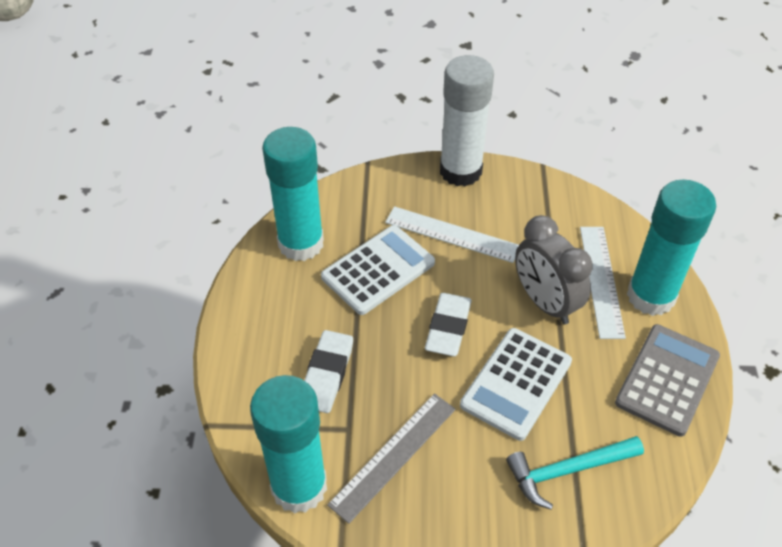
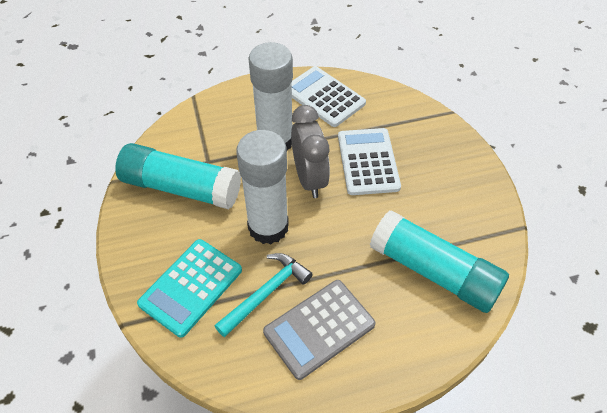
grey ruler: 1 -> 0
turquoise calculator: 0 -> 1
turquoise glue stick: 3 -> 2
white eraser: 2 -> 0
white glue stick: 1 -> 2
white ruler: 2 -> 0

